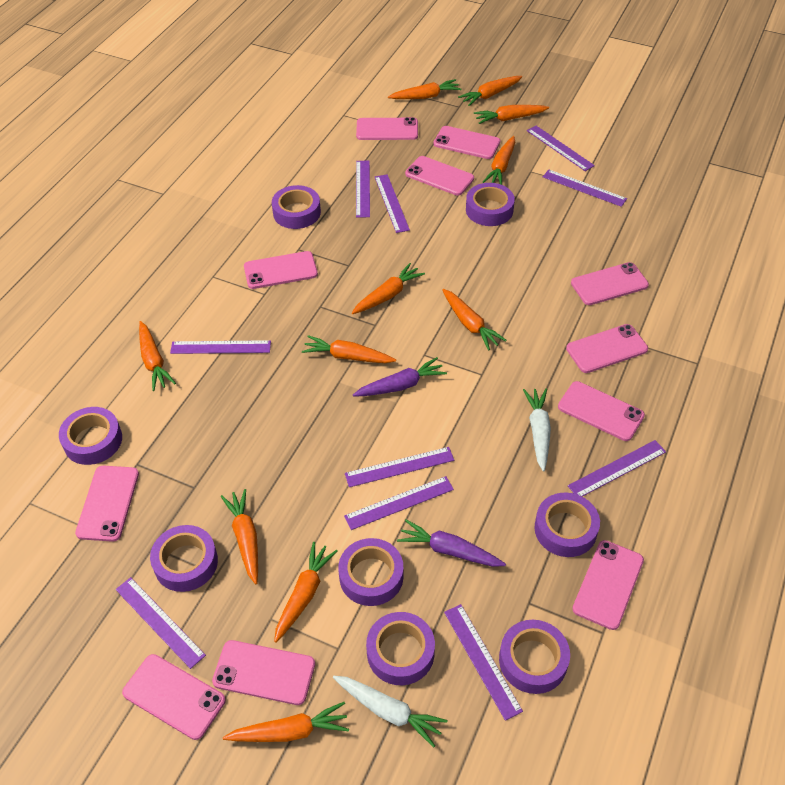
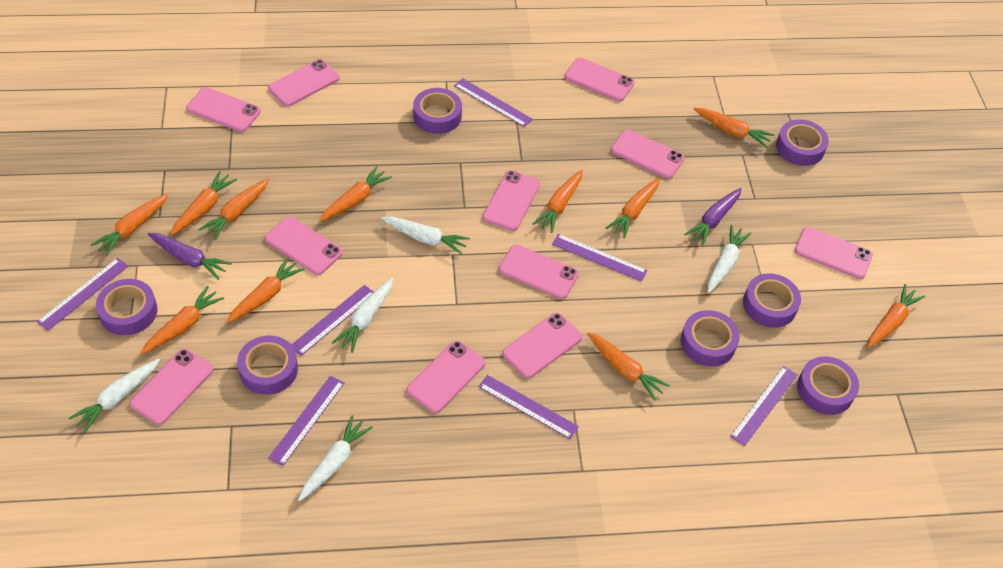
purple ruler: 10 -> 7
purple tape: 8 -> 7
white carrot: 2 -> 5

